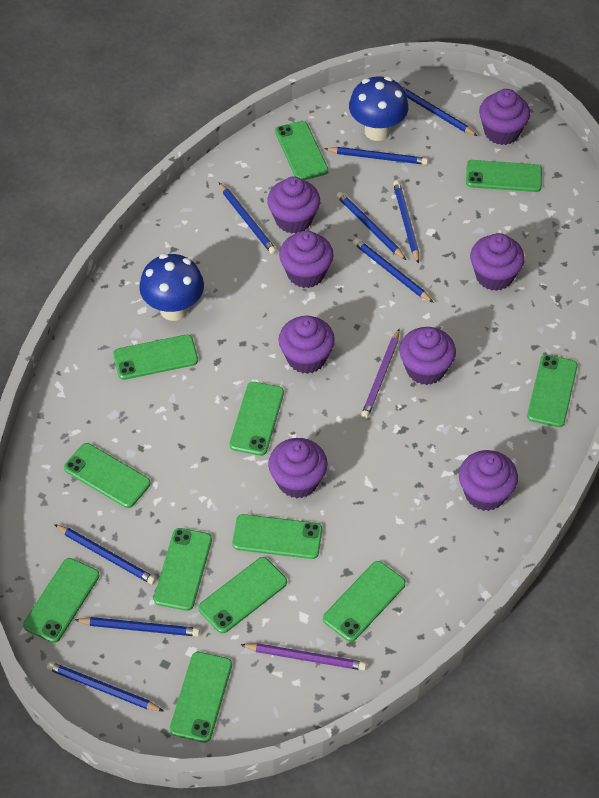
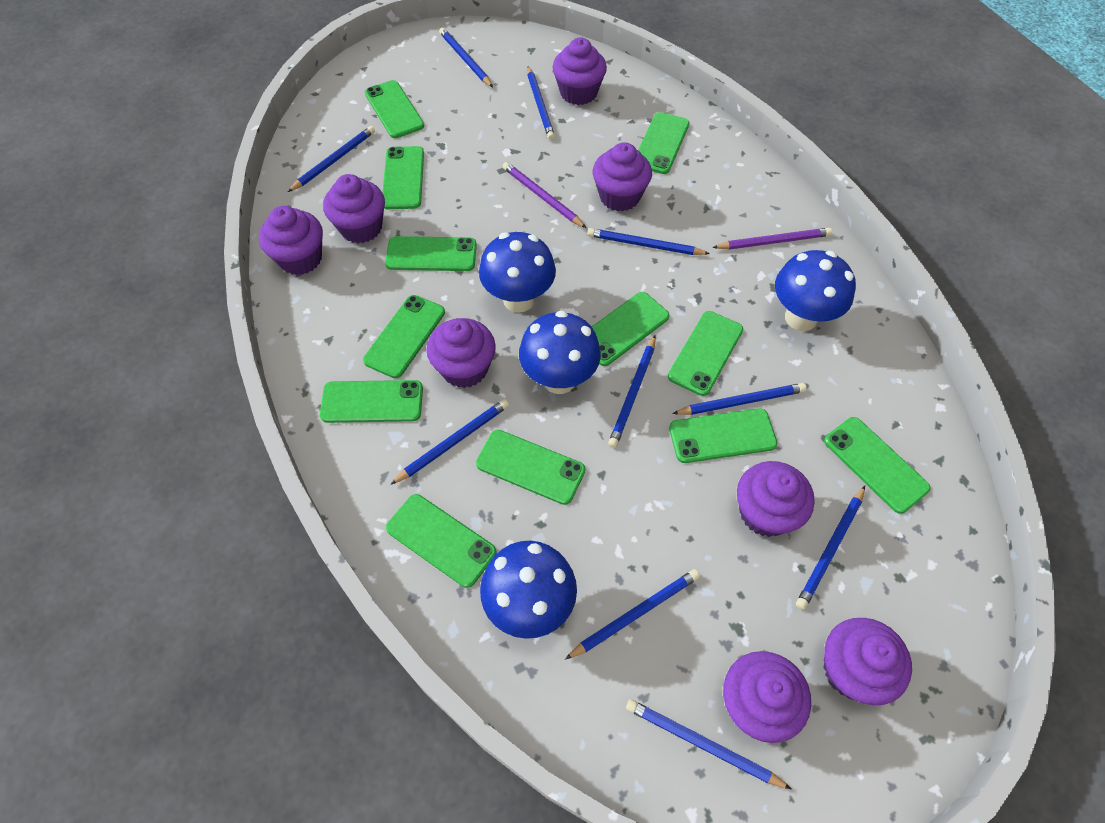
blue mushroom: 2 -> 4
blue pencil: 9 -> 10

